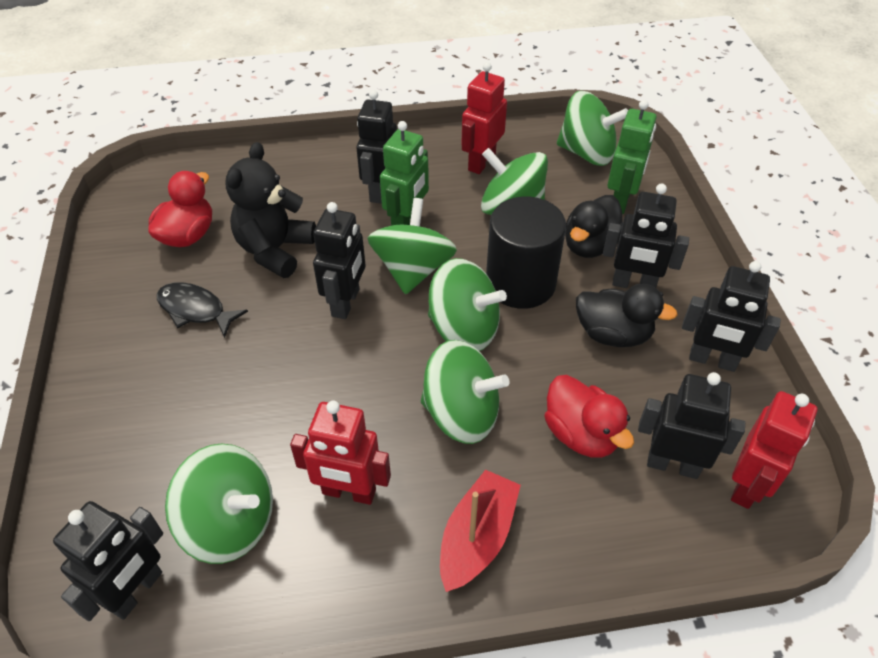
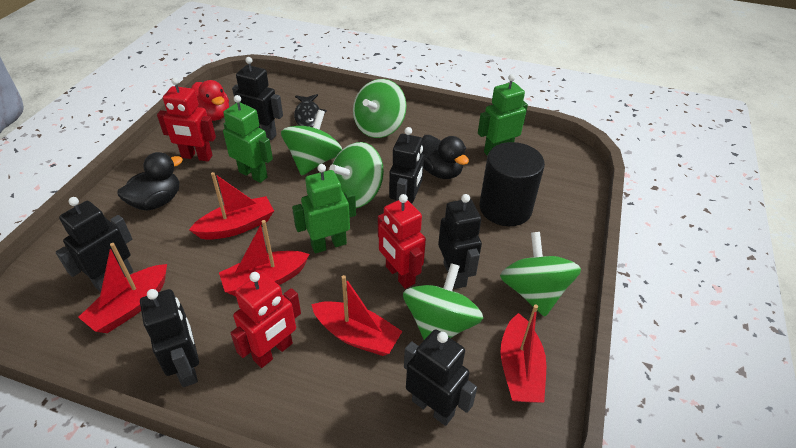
black teddy bear: 1 -> 0
green robot: 2 -> 3
green spinning top: 6 -> 5
red boat: 1 -> 5
red duck: 2 -> 1

